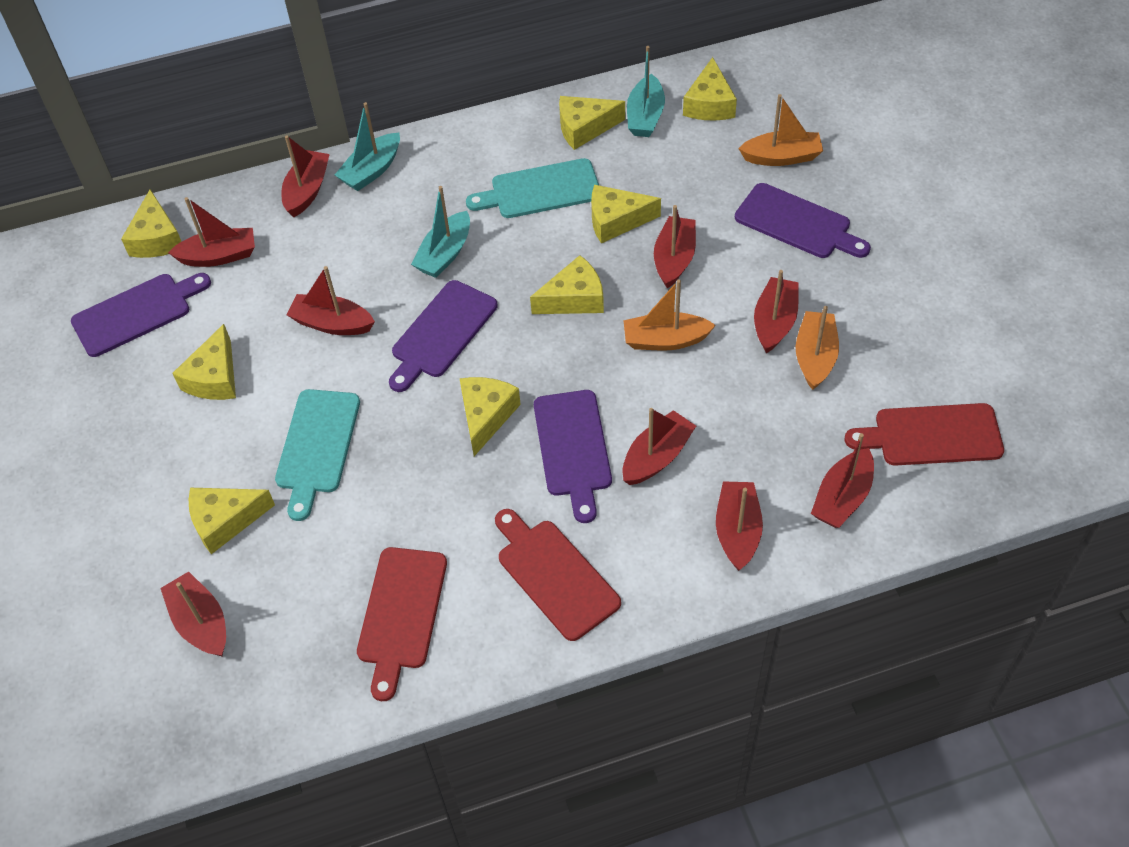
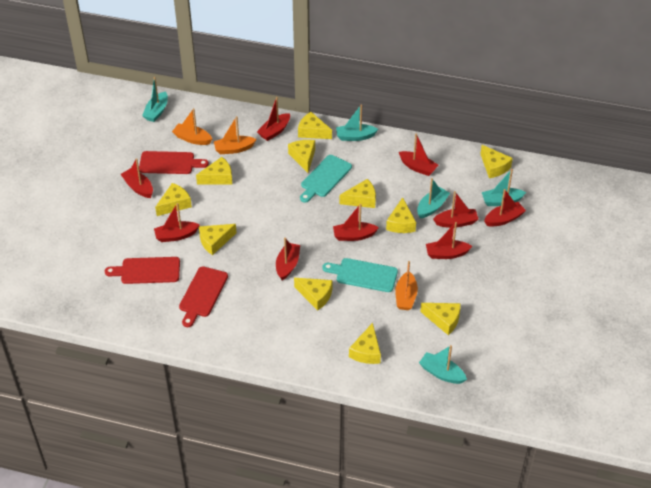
purple cutting board: 4 -> 0
turquoise boat: 3 -> 5
yellow cheese: 8 -> 11

